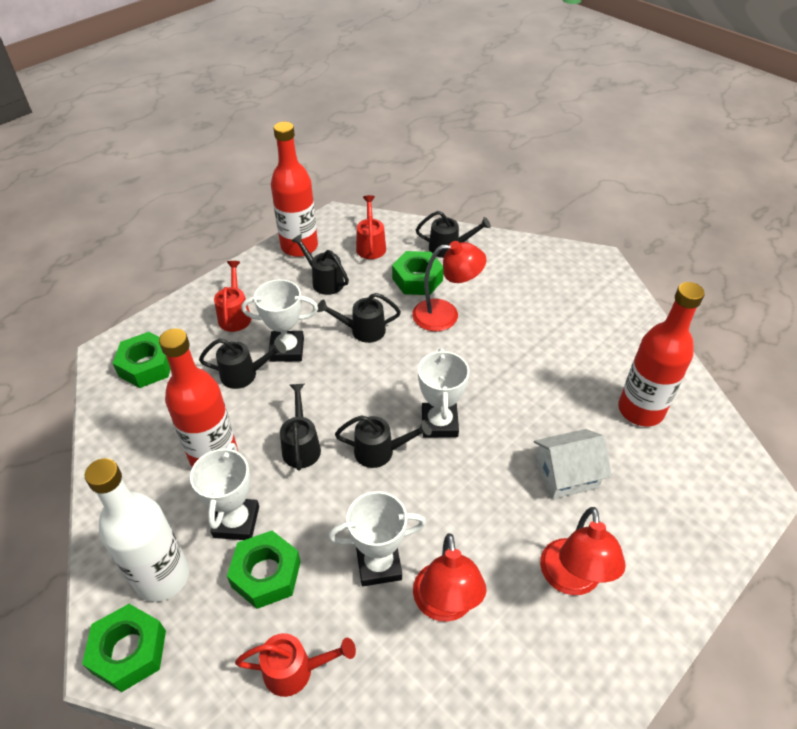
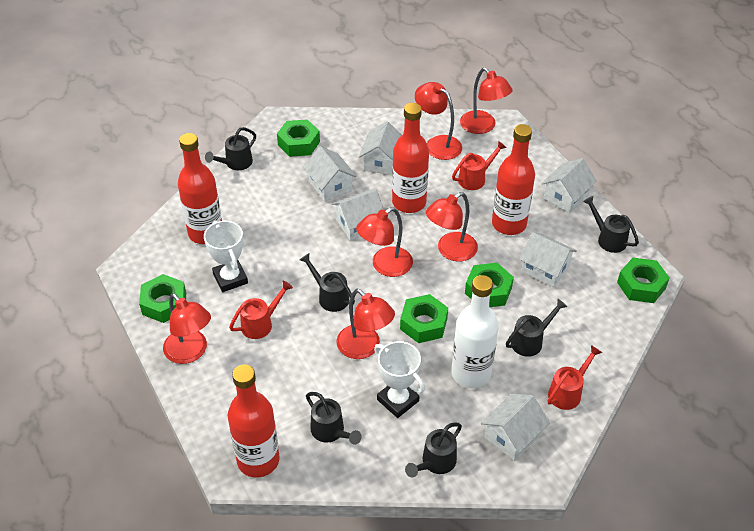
green nut: 4 -> 5
red bottle: 3 -> 4
red lamp: 3 -> 6
white house: 1 -> 6
white trophy: 4 -> 2

